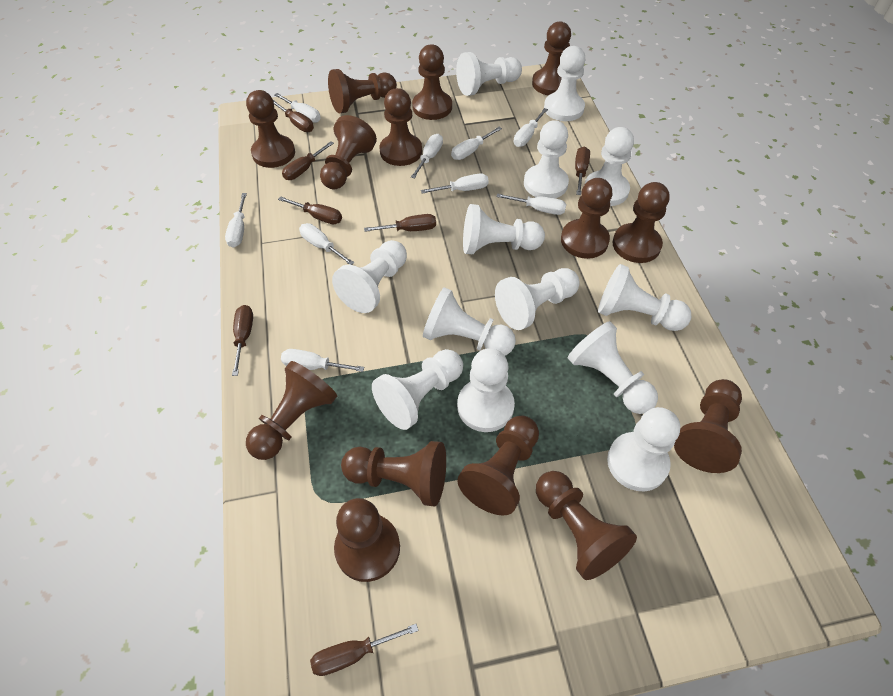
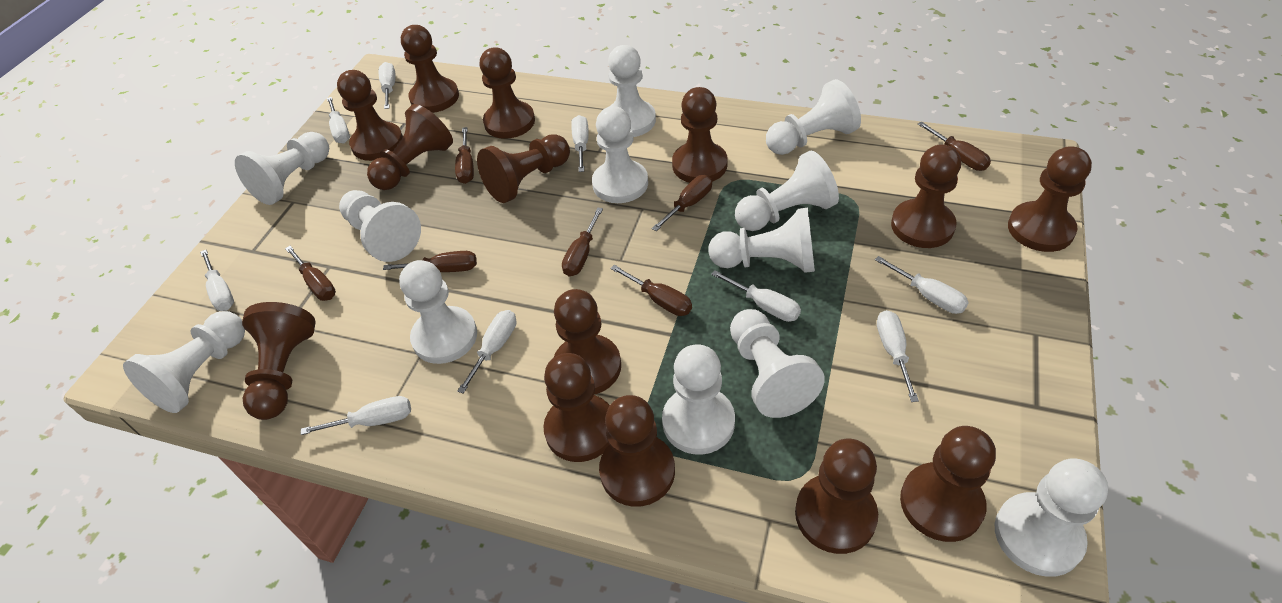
white pawn: 13 -> 12

